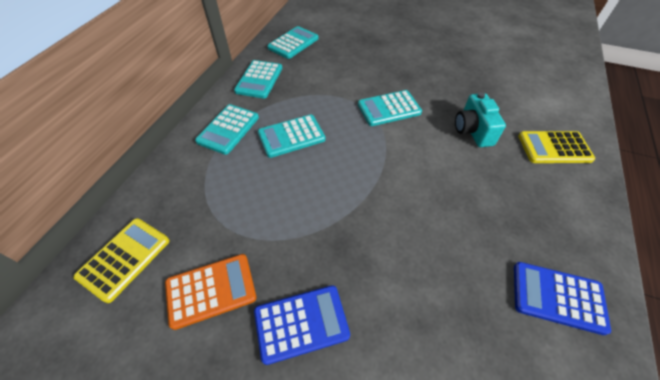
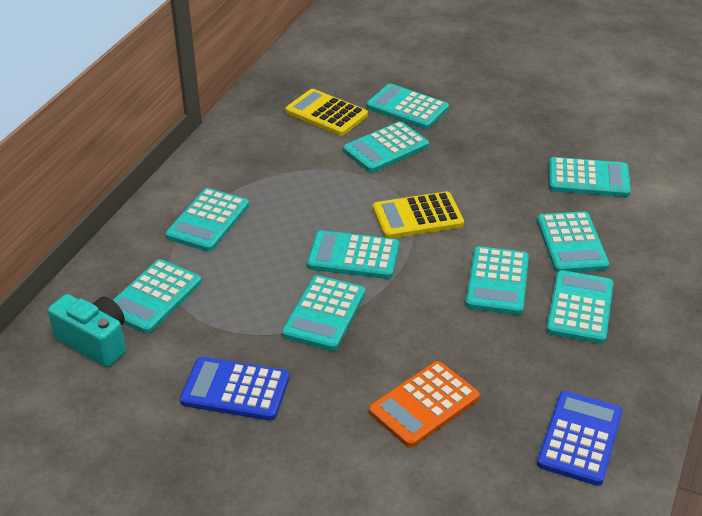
turquoise calculator: 5 -> 10

